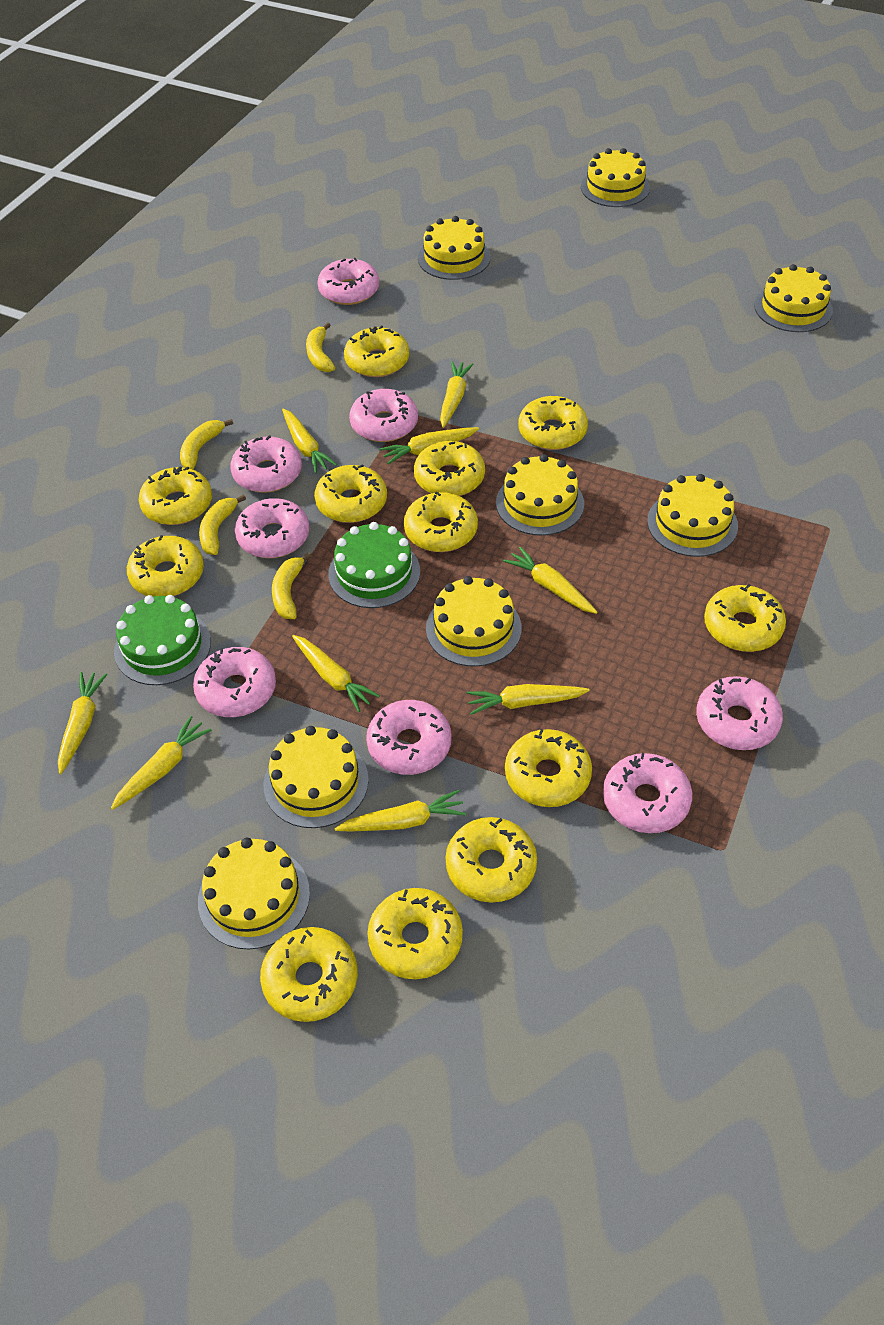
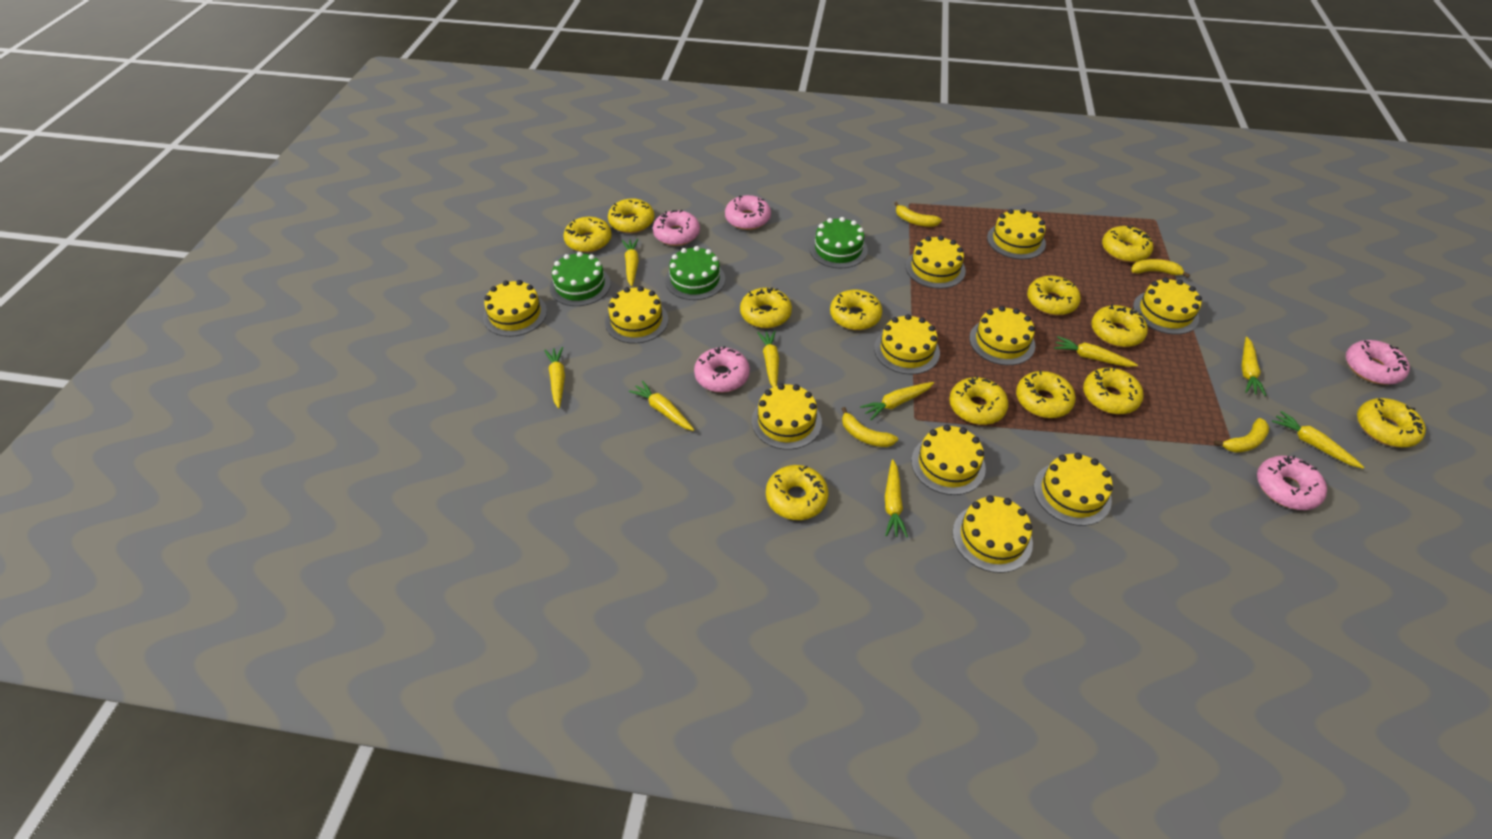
green cake: 2 -> 3
pink donut: 8 -> 5
yellow cake: 8 -> 11

